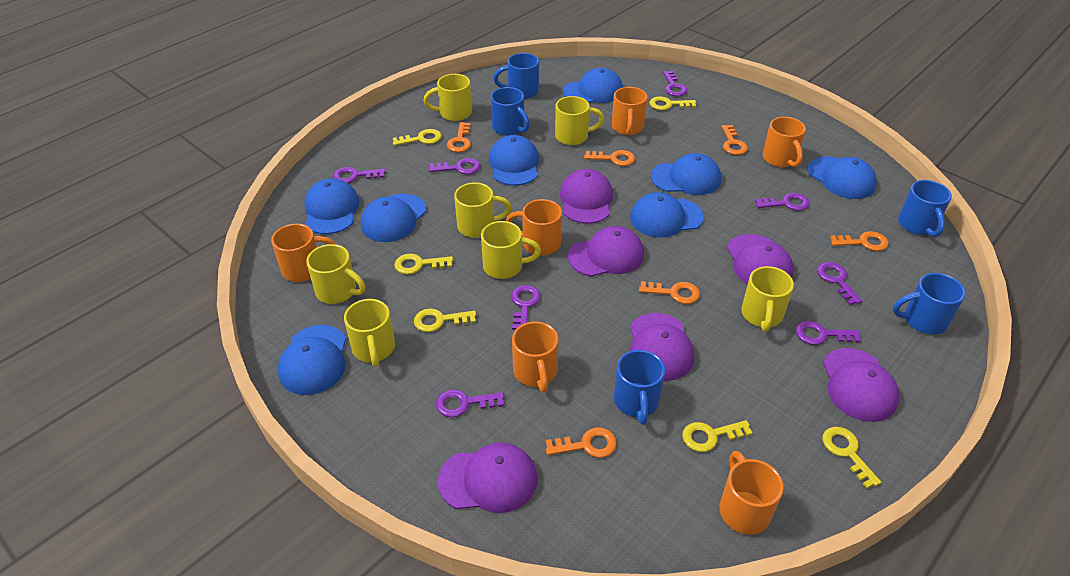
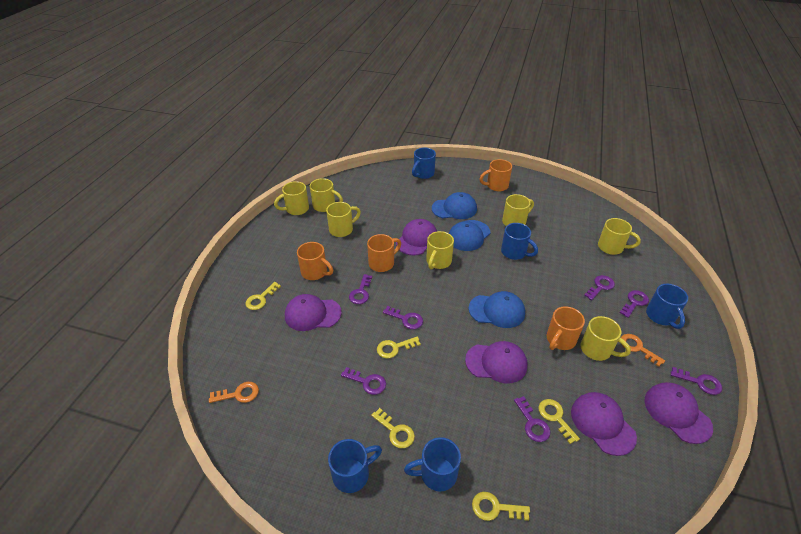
blue cap: 8 -> 3
orange key: 6 -> 2
orange mug: 6 -> 4
purple cap: 6 -> 5
purple key: 8 -> 7
yellow key: 6 -> 5

